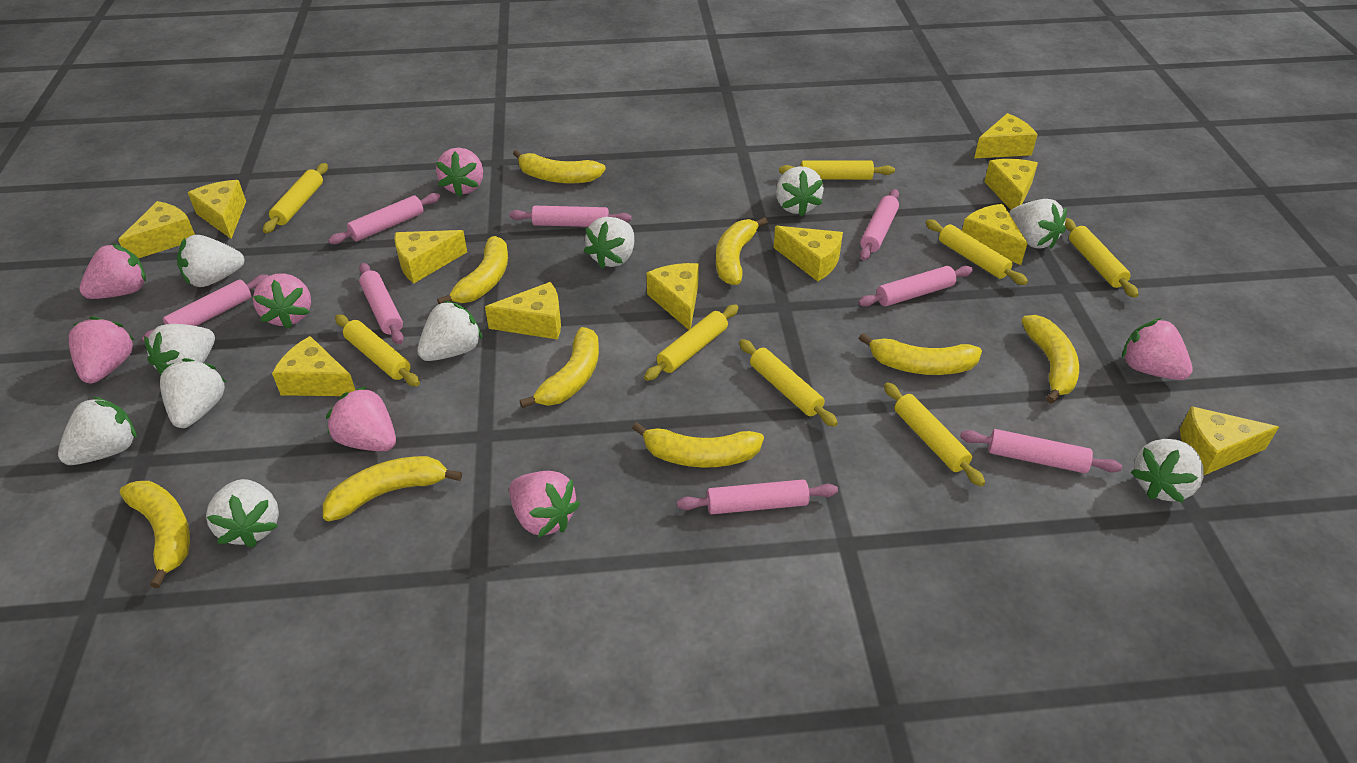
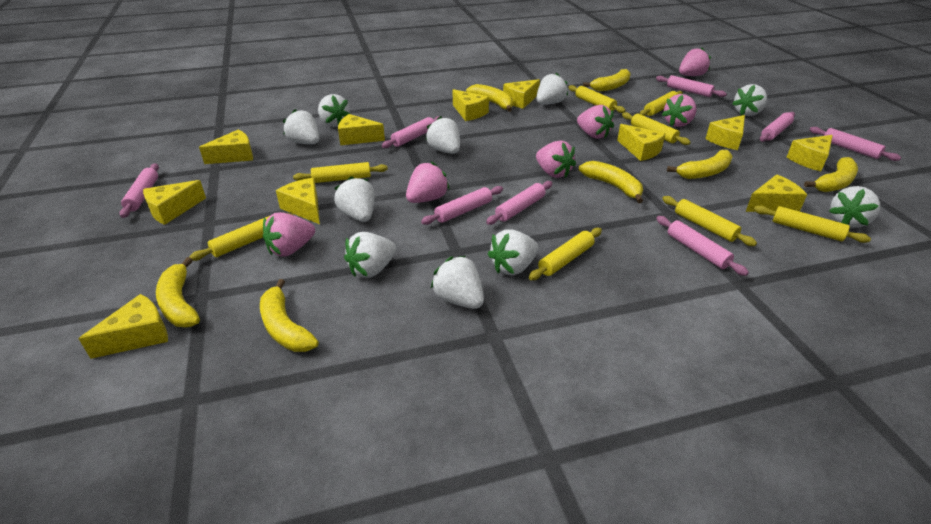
pink strawberry: 7 -> 6
yellow banana: 9 -> 7

